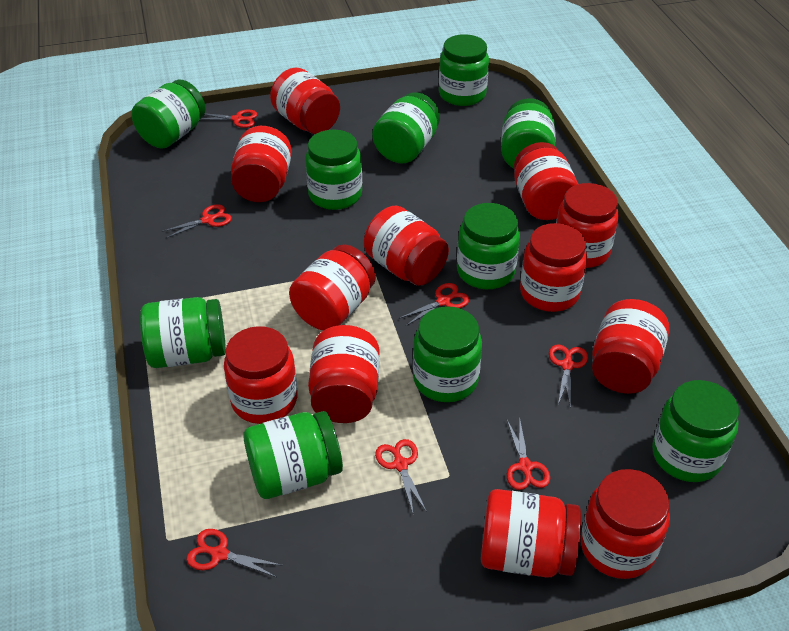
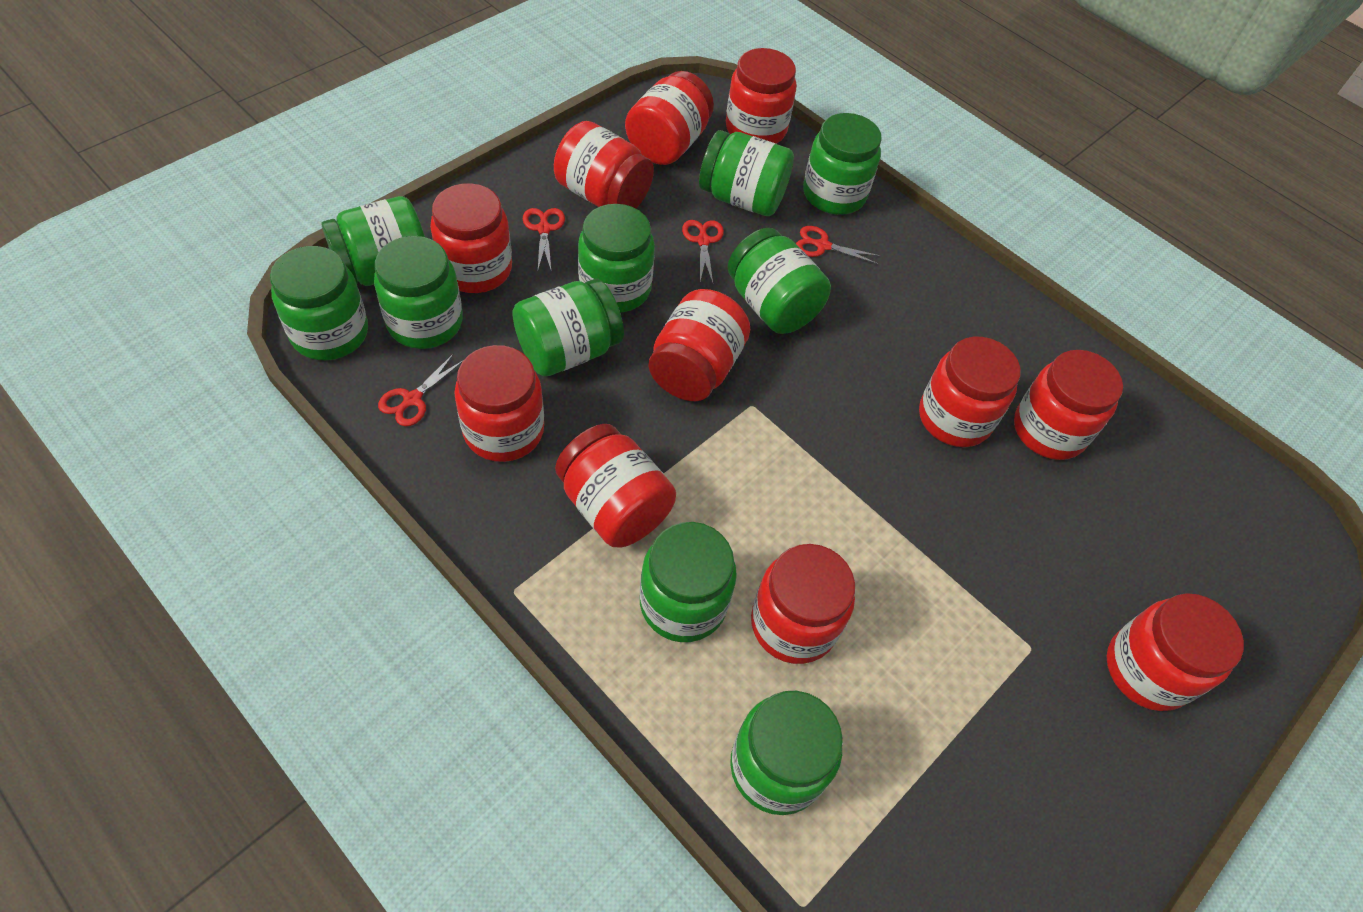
red jar: 12 -> 11
red scissors: 7 -> 4

